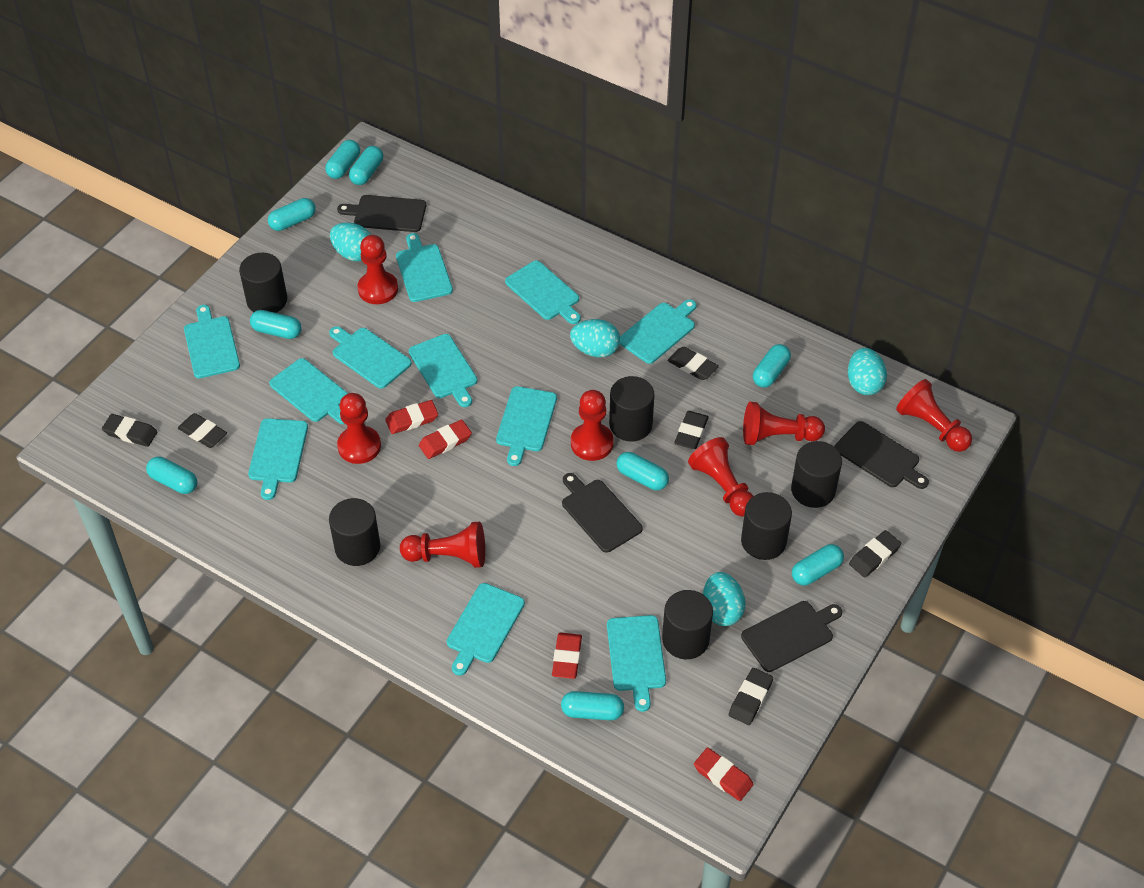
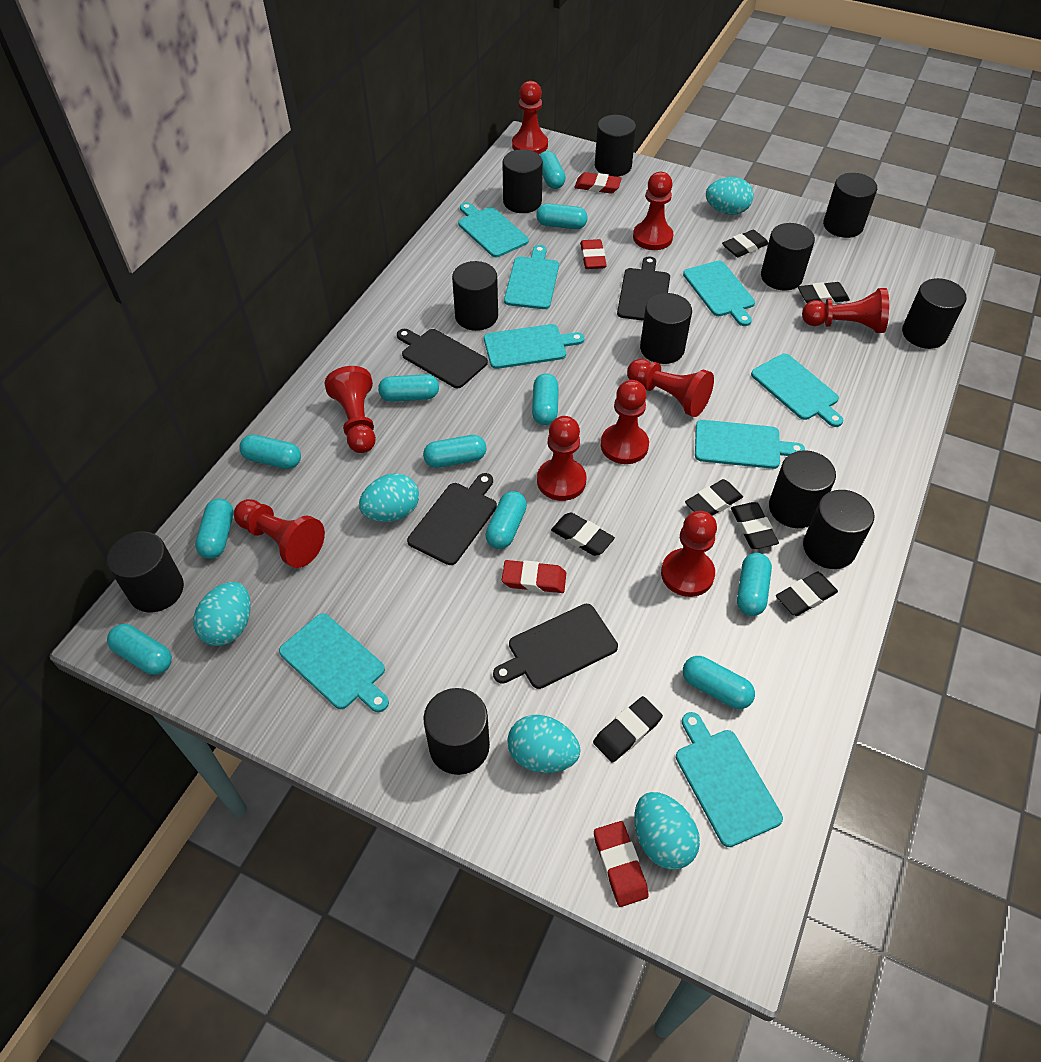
black cylinder: 6 -> 11
black eraser: 6 -> 7
red pawn: 7 -> 9
turquoise capsule: 9 -> 11
turquoise cutting board: 11 -> 8
turquoise egg: 4 -> 5

